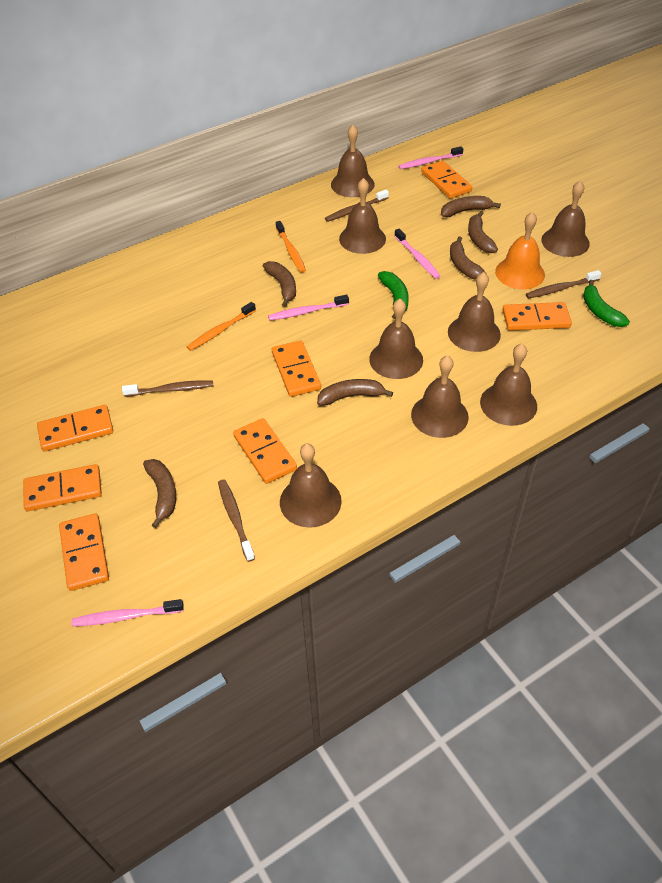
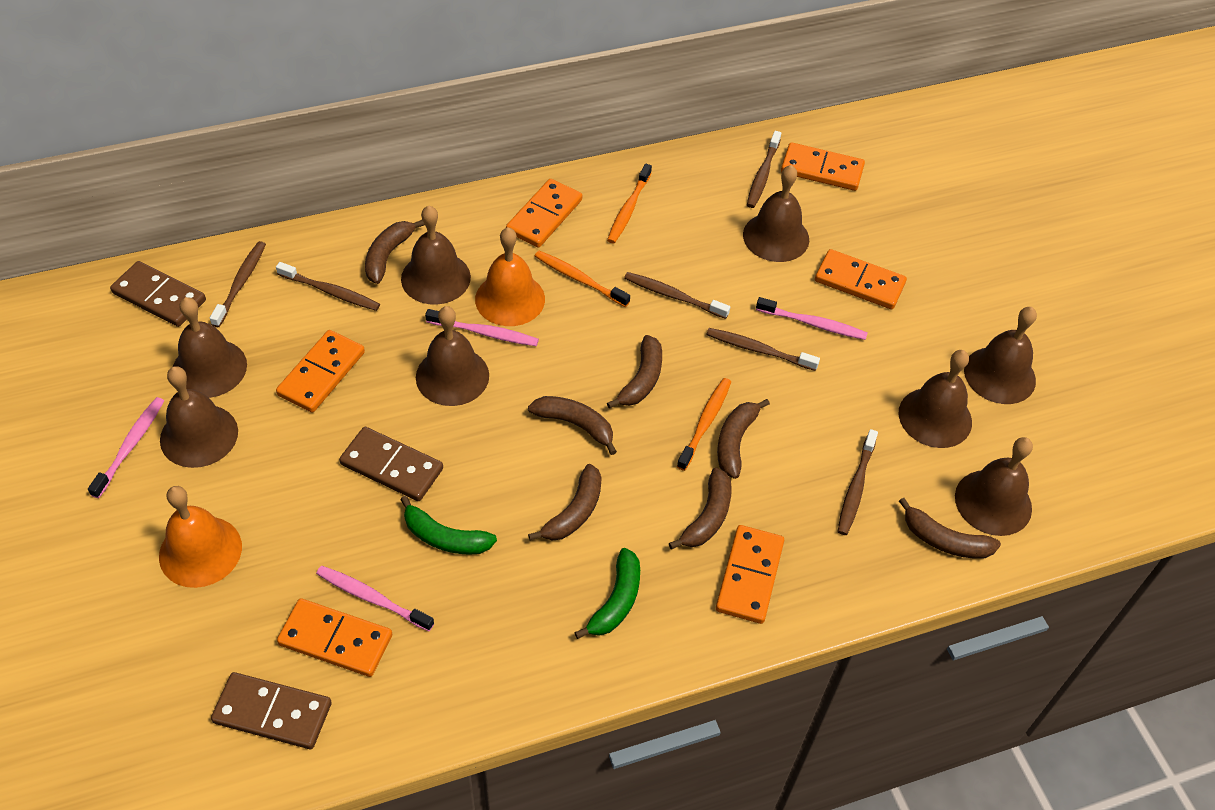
brown banana: 6 -> 7
brown domino: 0 -> 3
brown toothbrush: 4 -> 6
orange bell: 1 -> 2
orange domino: 7 -> 6
orange toothbrush: 2 -> 3

